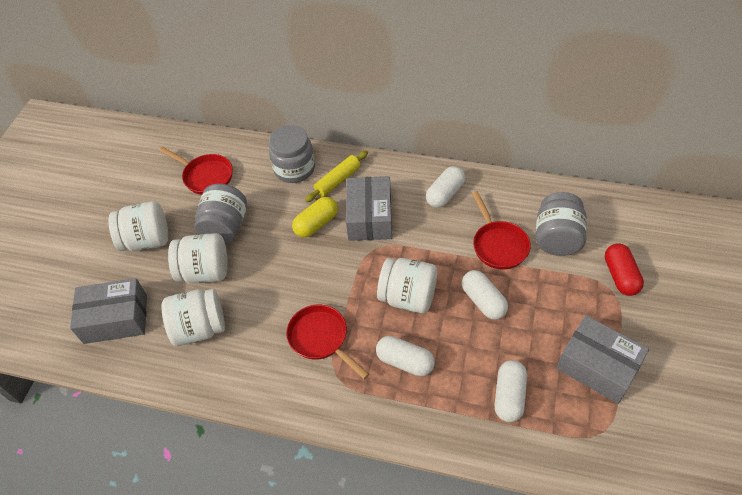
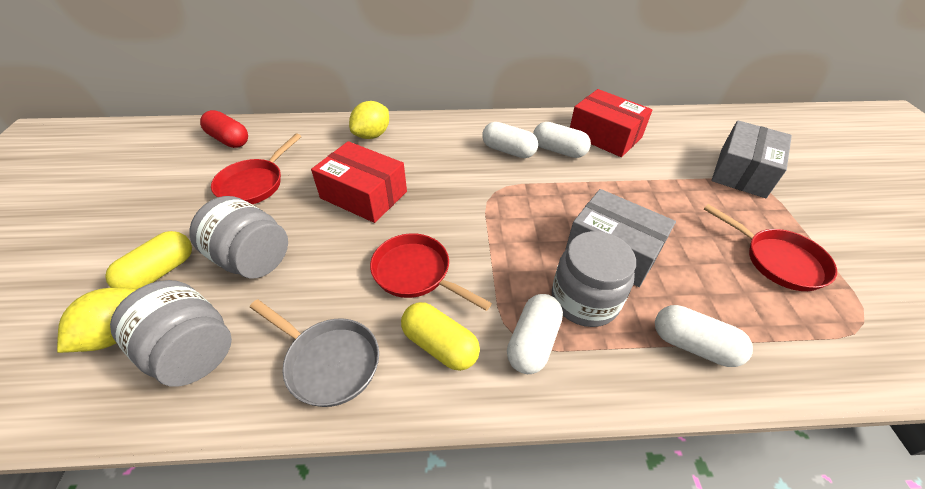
grey box: 3 -> 2
grey pan: 0 -> 1
red box: 0 -> 2
white jar: 4 -> 0
yellow capsule: 1 -> 2
yellow lemon: 0 -> 2
yellow rolling pin: 1 -> 0

